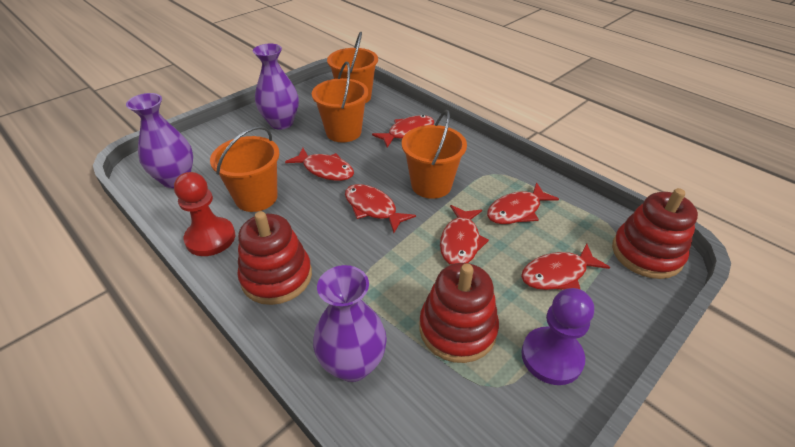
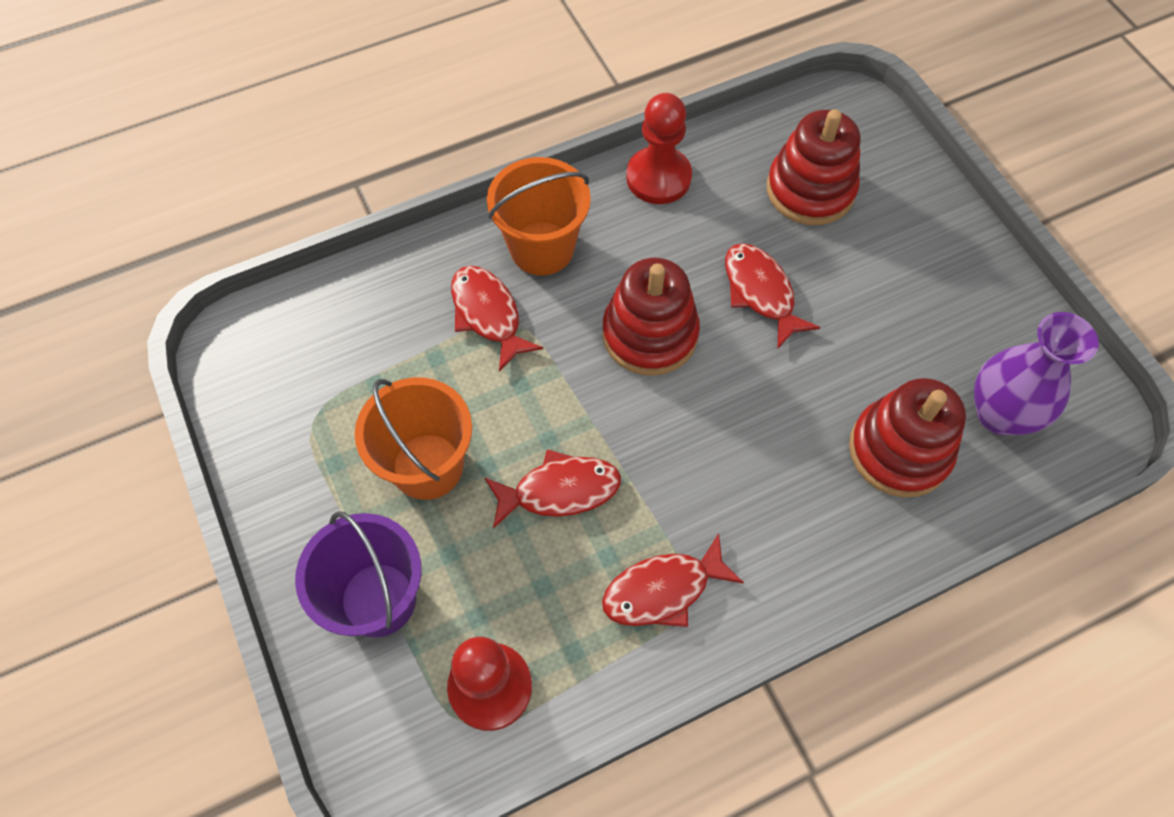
orange bucket: 4 -> 2
purple bucket: 0 -> 1
purple pawn: 1 -> 0
purple vase: 3 -> 1
red fish: 6 -> 4
red pawn: 1 -> 2

